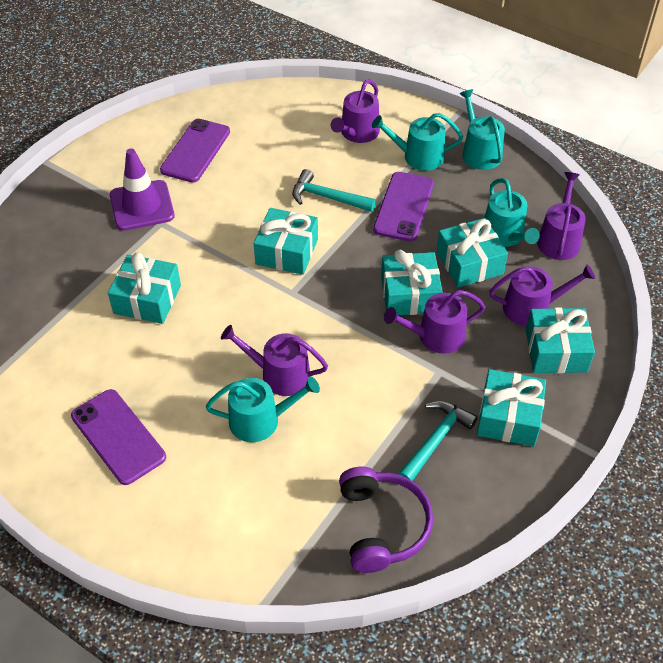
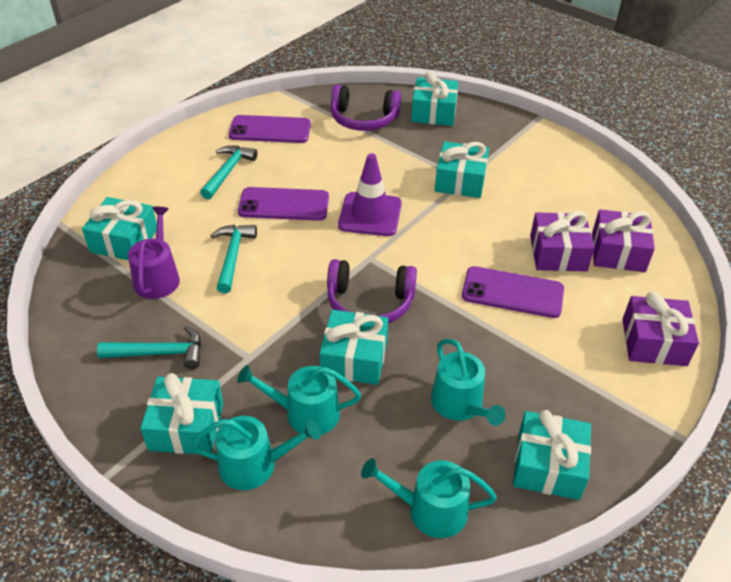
purple gift: 0 -> 3
purple headphones: 1 -> 2
purple watering can: 5 -> 1
turquoise hammer: 2 -> 3

